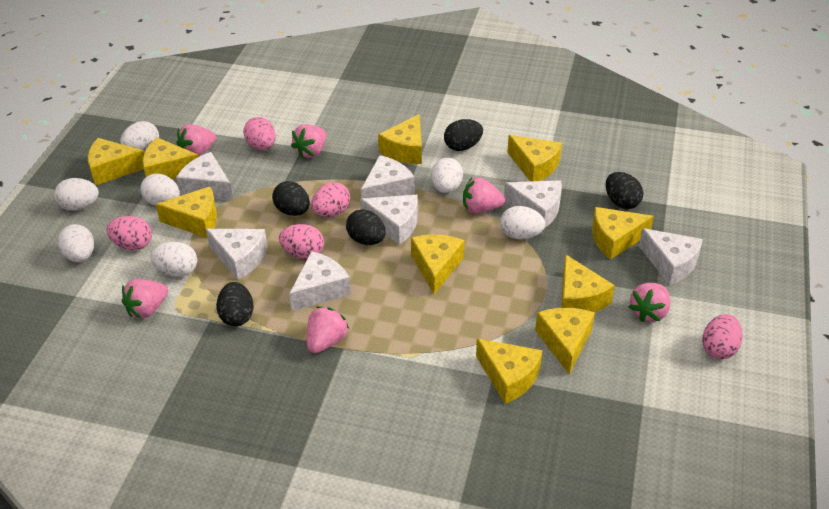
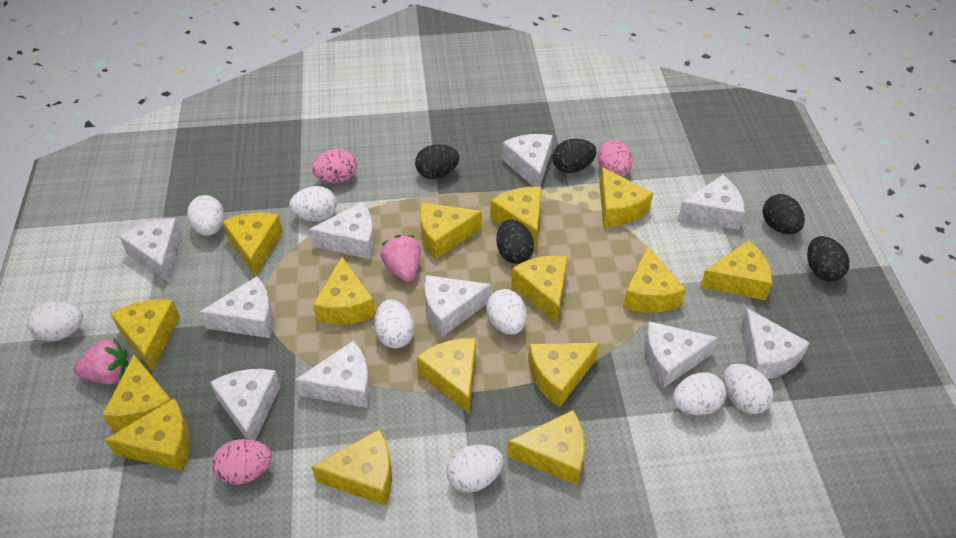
pink egg: 5 -> 3
pink strawberry: 6 -> 2
white cheese: 7 -> 10
white egg: 7 -> 8
yellow cheese: 10 -> 15

